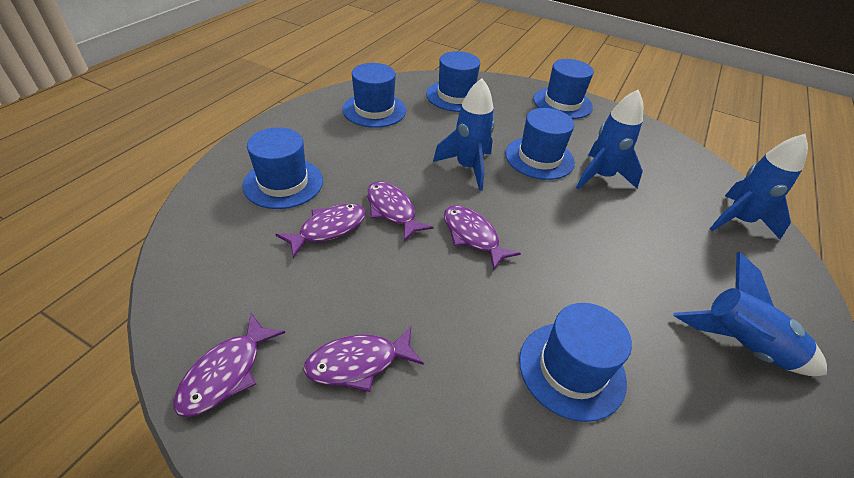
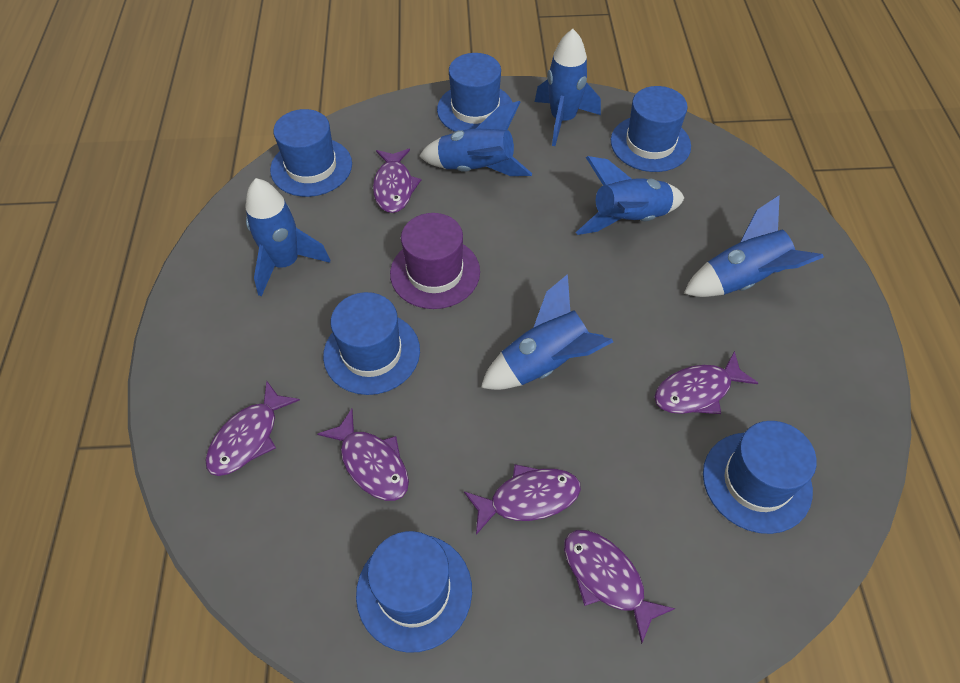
blue rocket: 4 -> 6
purple fish: 5 -> 6
purple hat: 0 -> 1

